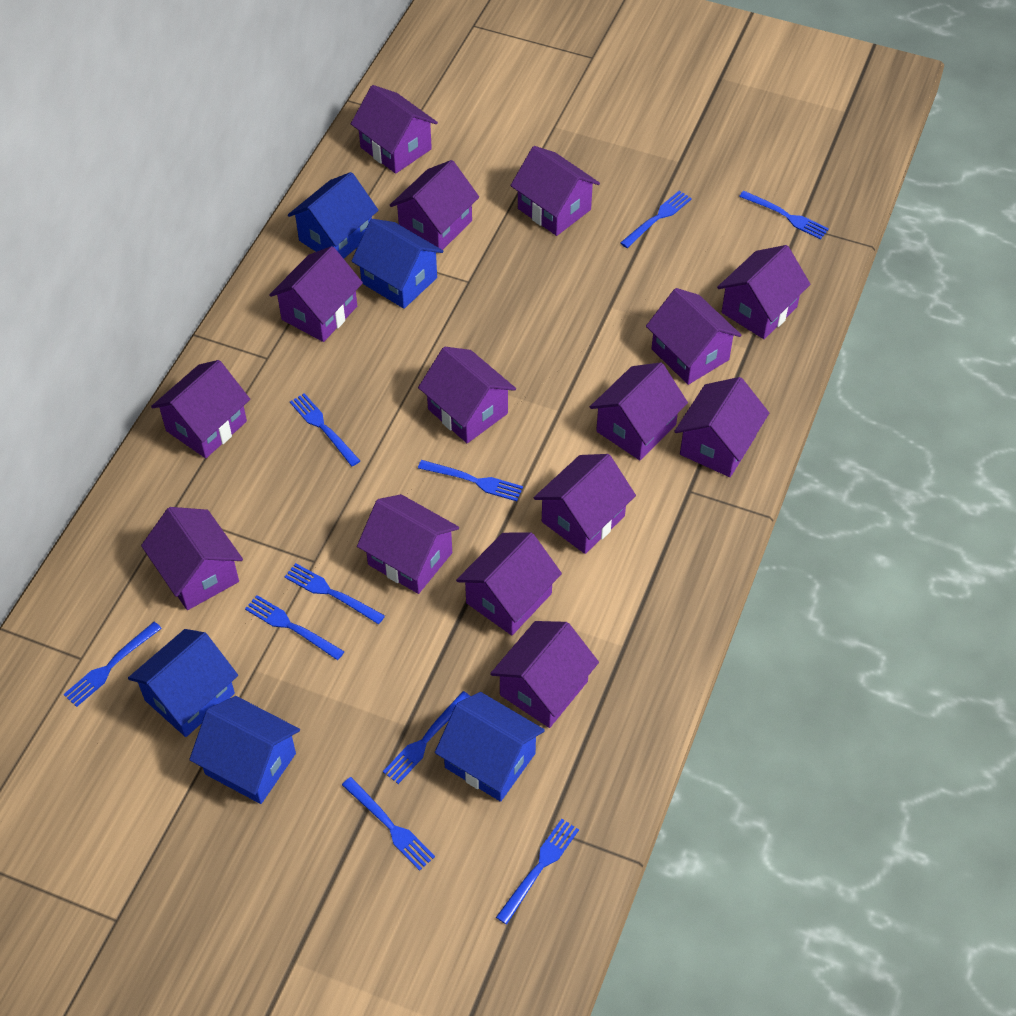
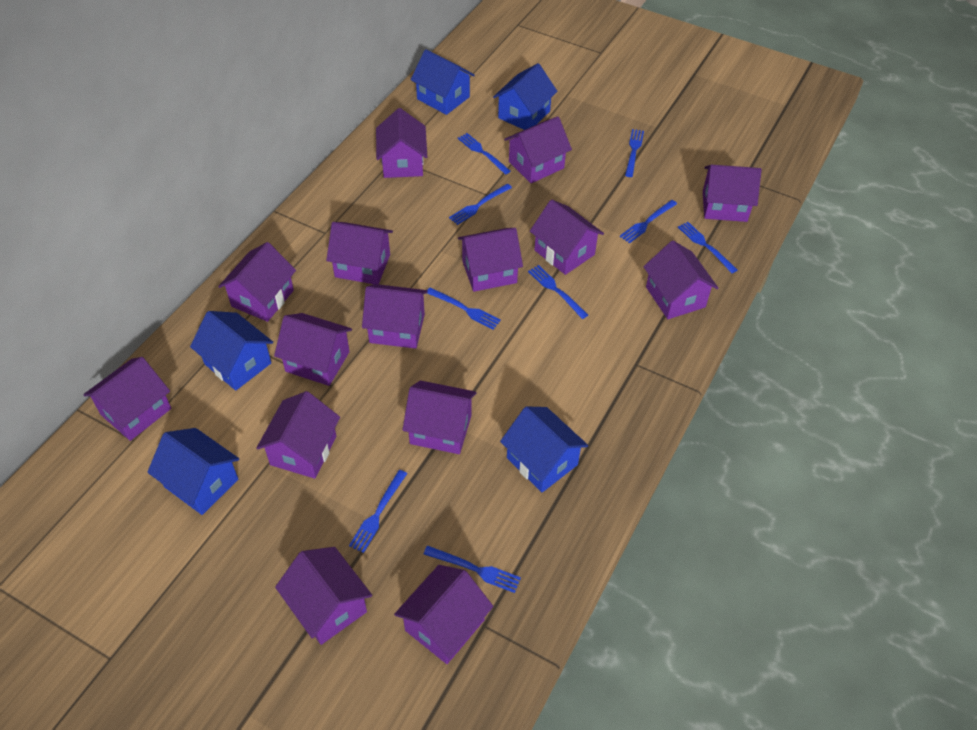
blue fork: 10 -> 9

